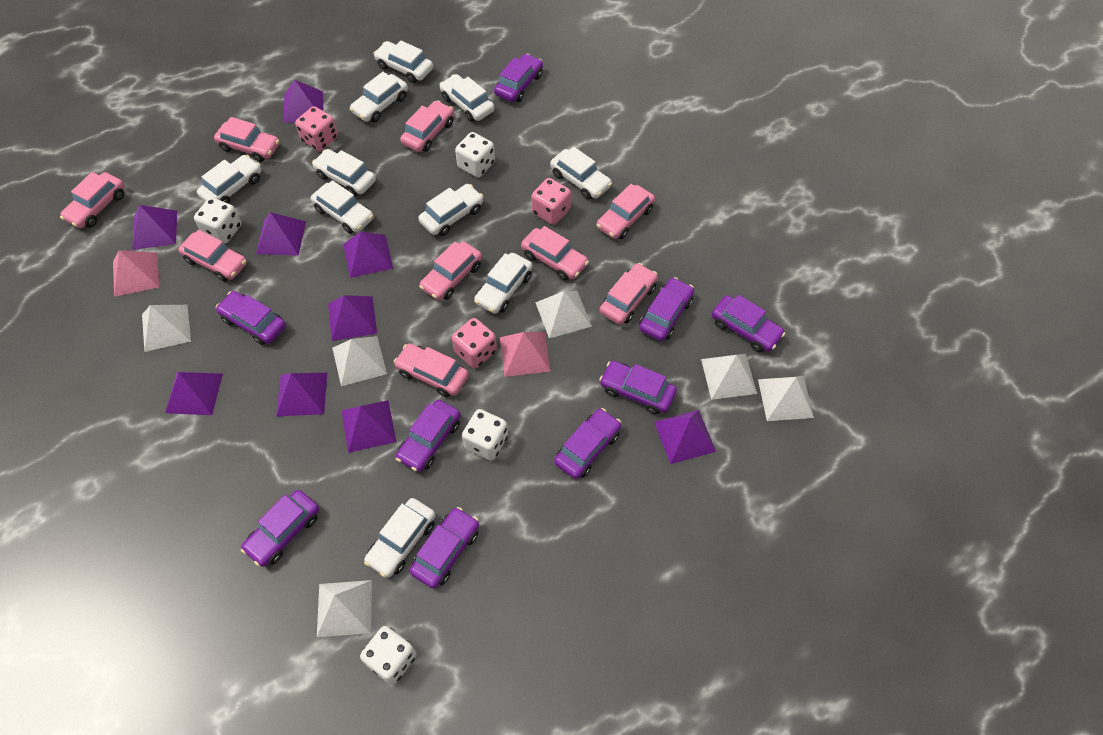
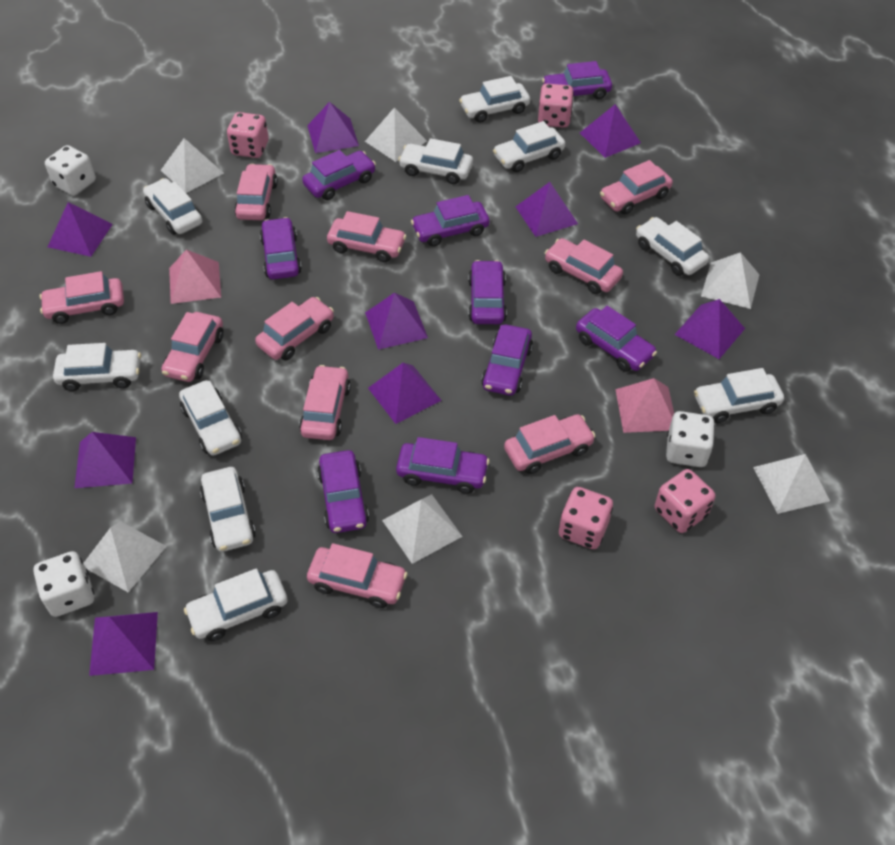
pink car: 9 -> 10
pink dice: 3 -> 4
white dice: 4 -> 3

